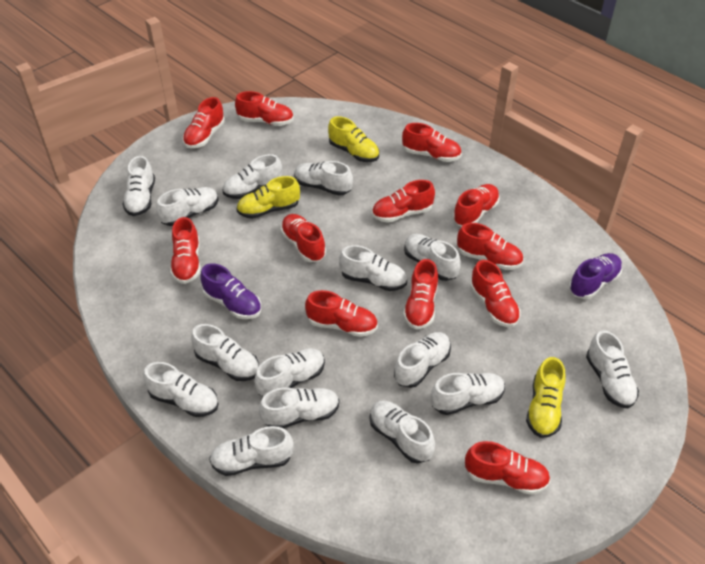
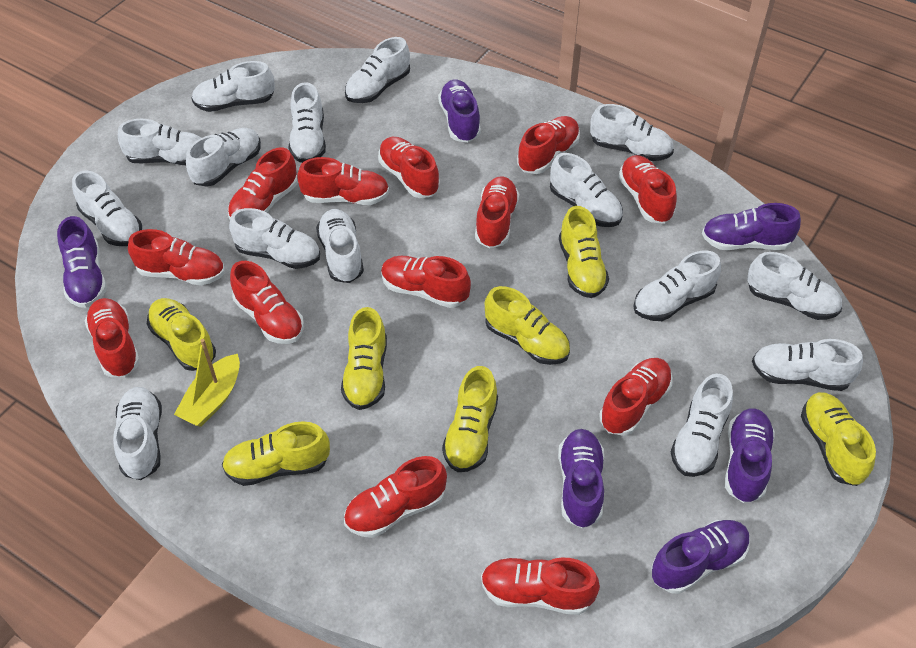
purple shoe: 2 -> 6
red shoe: 12 -> 13
yellow boat: 0 -> 1
yellow shoe: 3 -> 7

